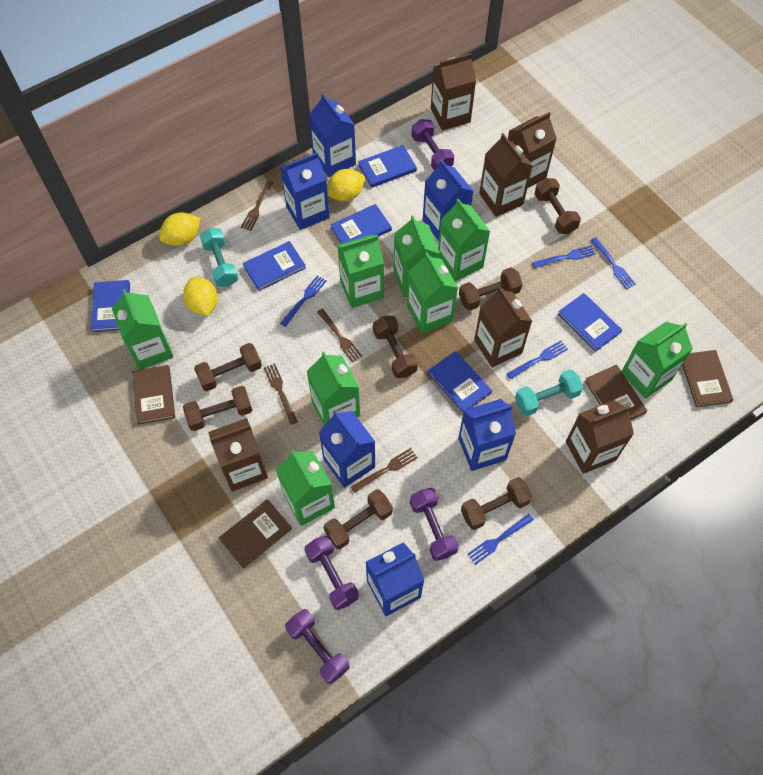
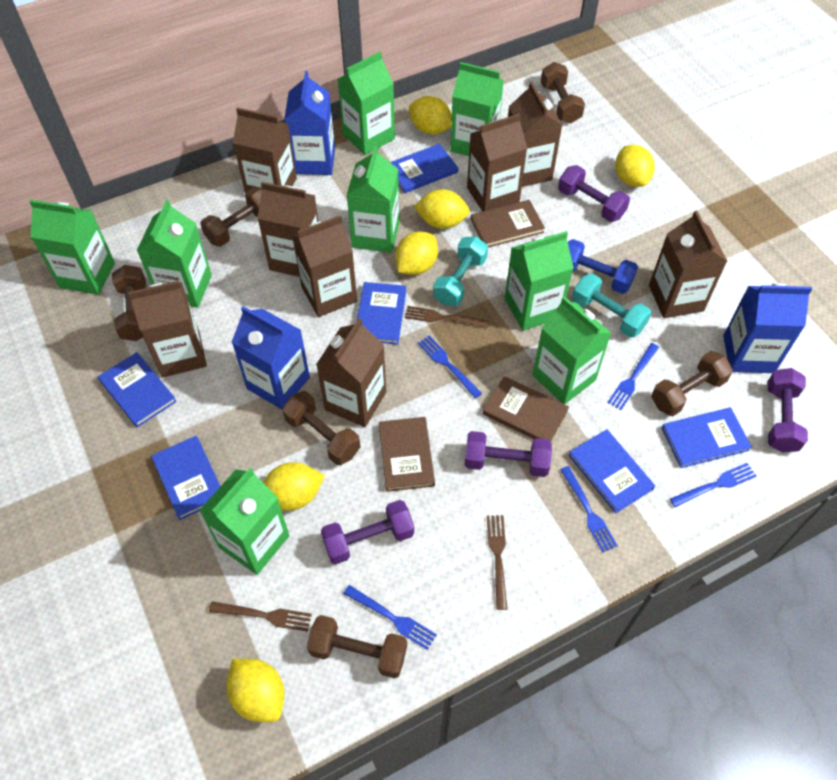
blue carton: 6 -> 3
blue dumbbell: 0 -> 1
brown book: 4 -> 3
brown carton: 6 -> 8
brown dumbbell: 7 -> 6
brown fork: 4 -> 3
yellow lemon: 3 -> 6

